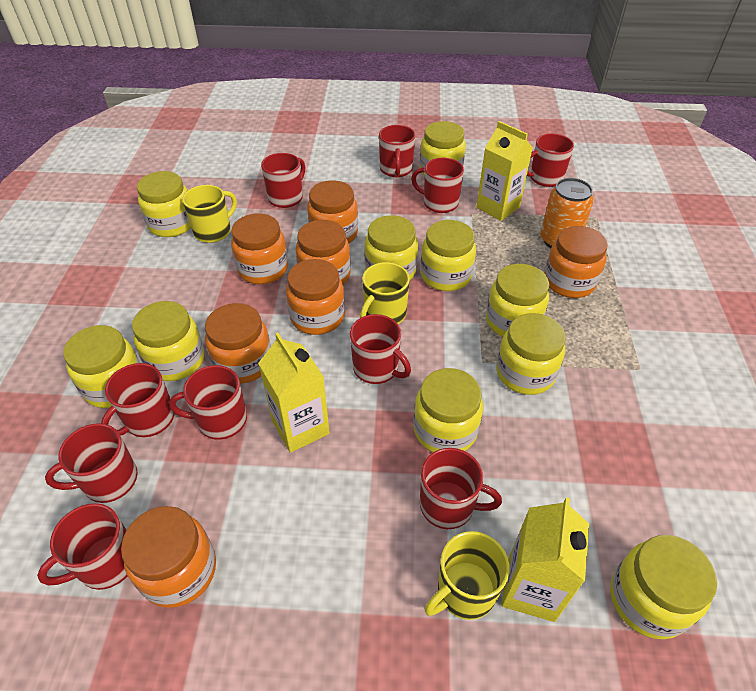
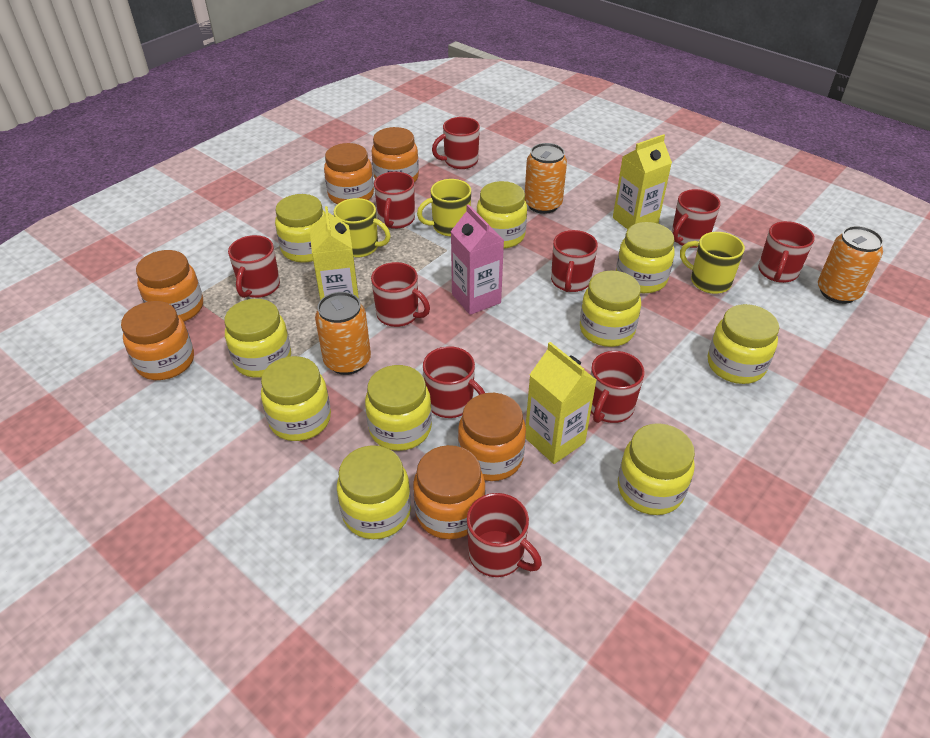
orange can: 1 -> 3
orange jar: 7 -> 6
pink carton: 0 -> 1

